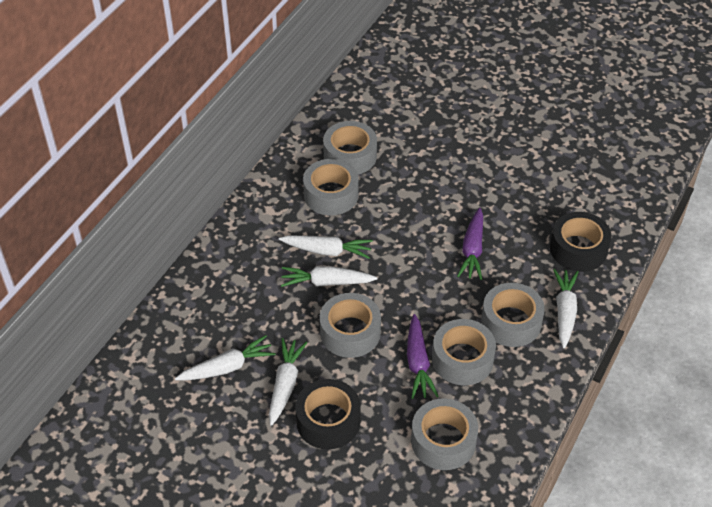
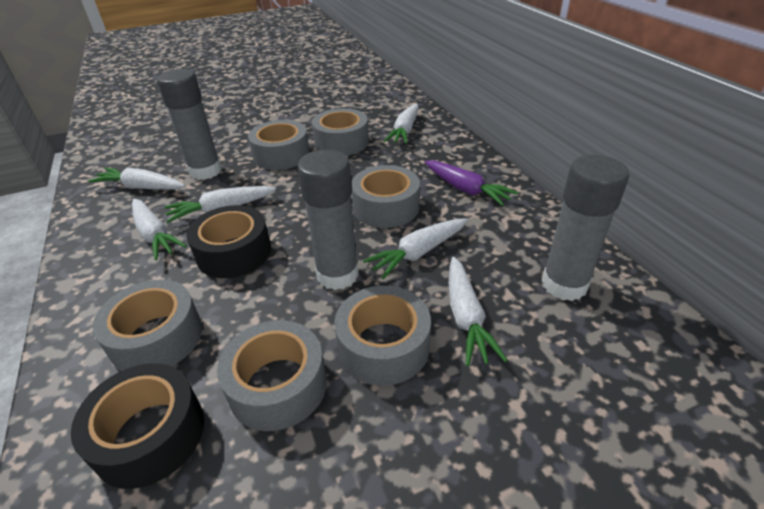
grey glue stick: 0 -> 3
purple carrot: 2 -> 1
white carrot: 5 -> 6

